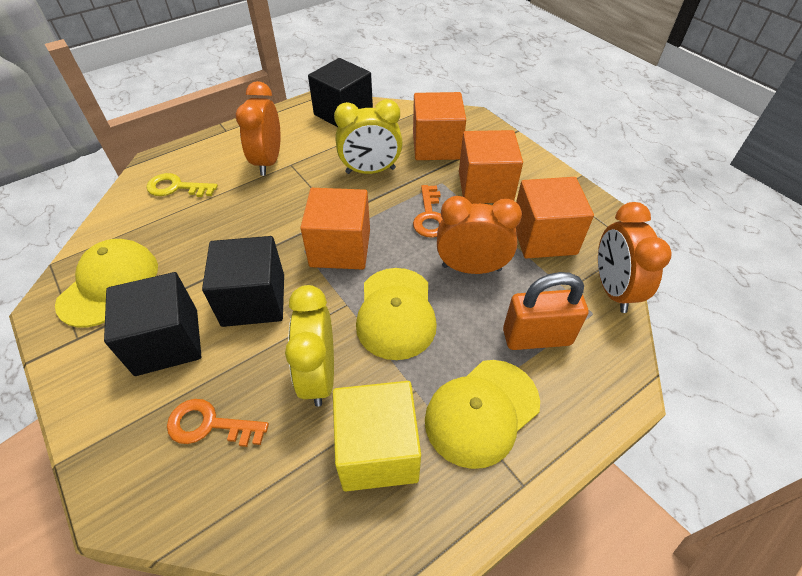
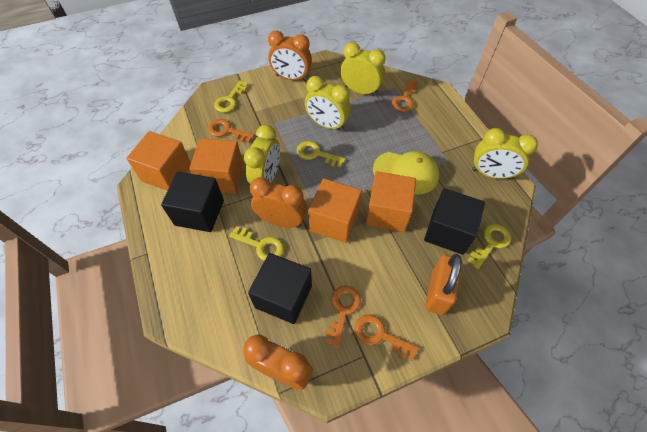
orange key: 2 -> 4
yellow cap: 3 -> 1
yellow clock: 2 -> 4
yellow cube: 1 -> 0
yellow key: 1 -> 4

